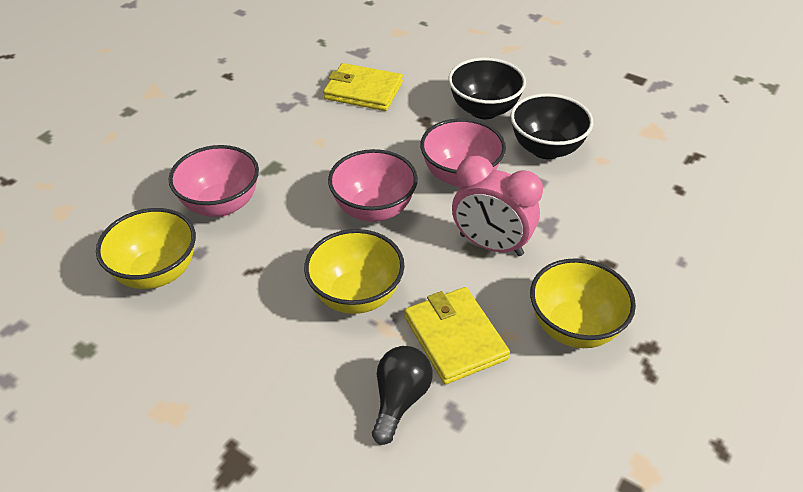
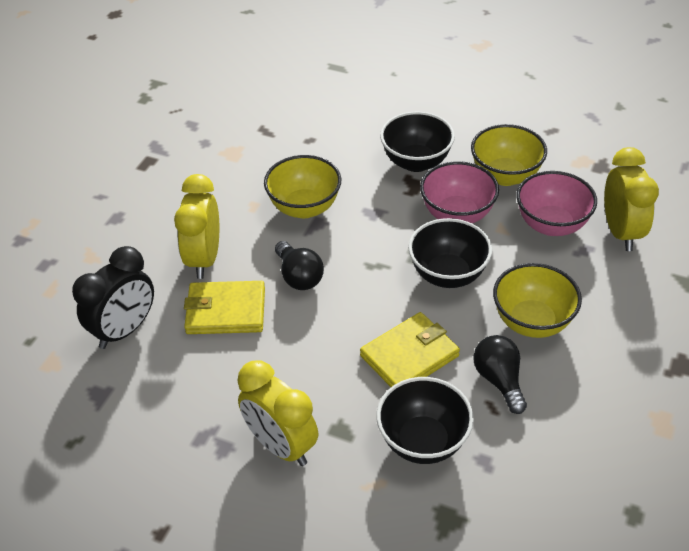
black bowl: 2 -> 3
black clock: 0 -> 1
black light bulb: 1 -> 2
pink bowl: 3 -> 2
pink clock: 1 -> 0
yellow clock: 0 -> 3

